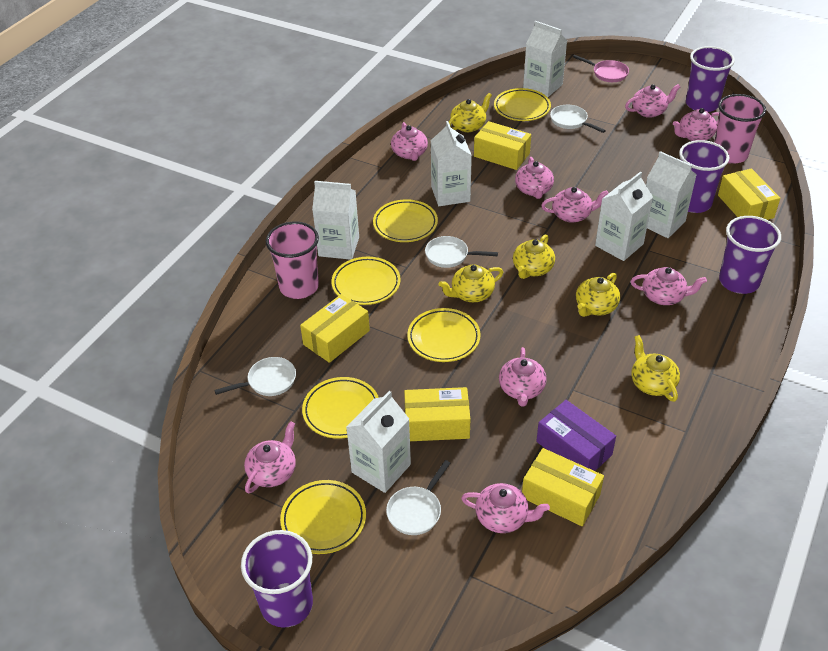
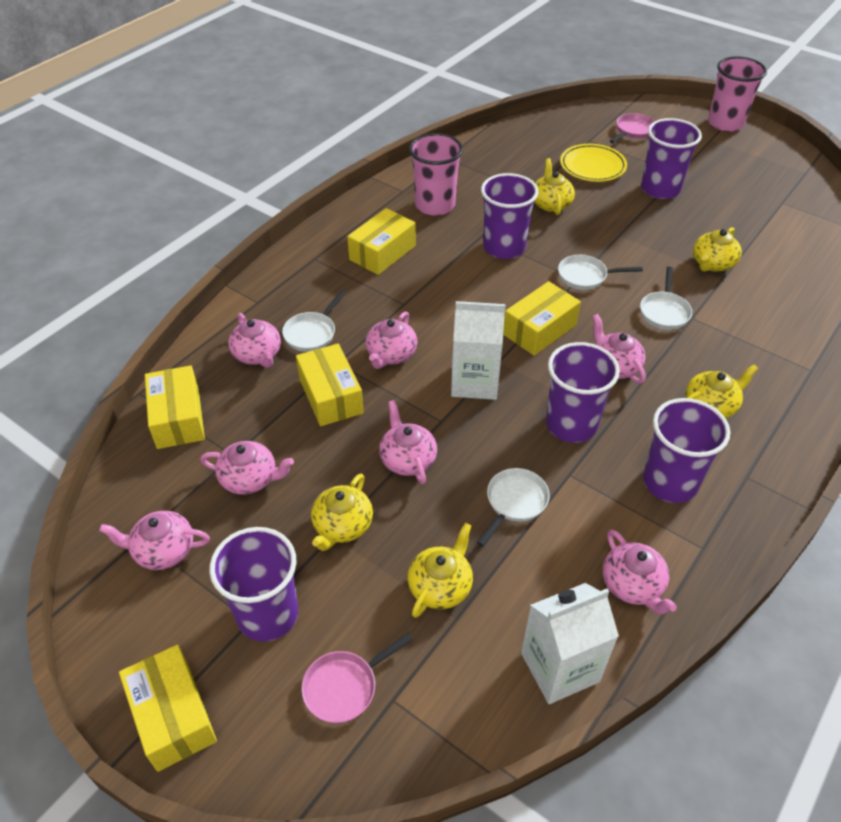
pink pan: 1 -> 2
pink teapot: 9 -> 7
purple box: 1 -> 0
purple cup: 4 -> 5
white carton: 6 -> 2
yellow plate: 6 -> 1

